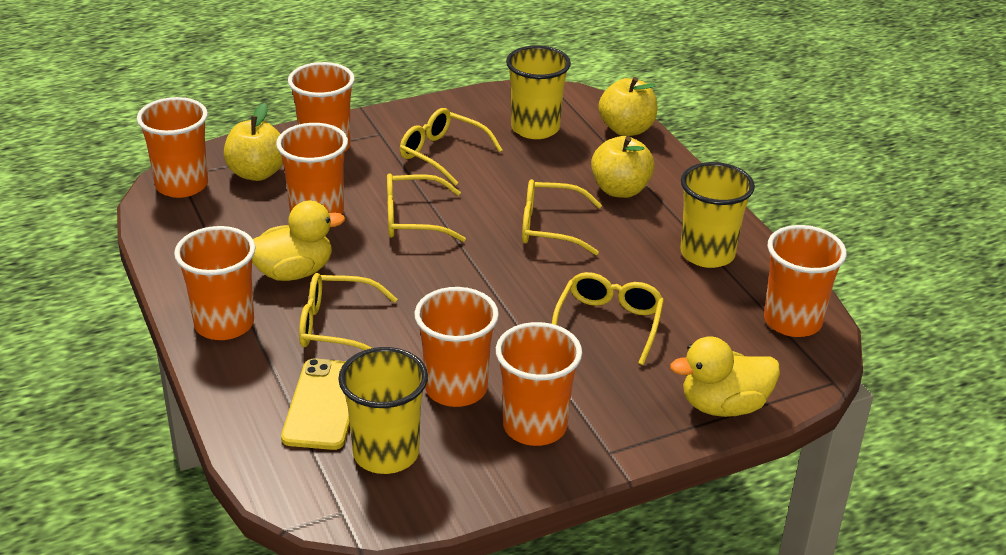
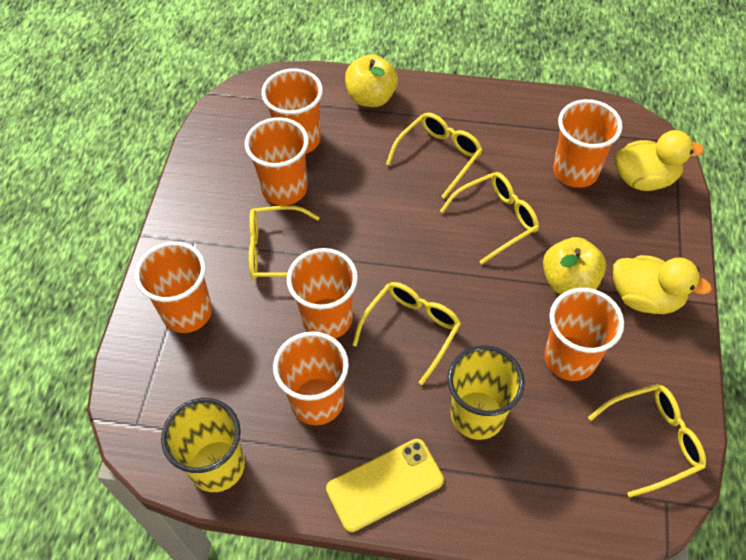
yellow apple: 3 -> 2
yellow cup: 3 -> 2

